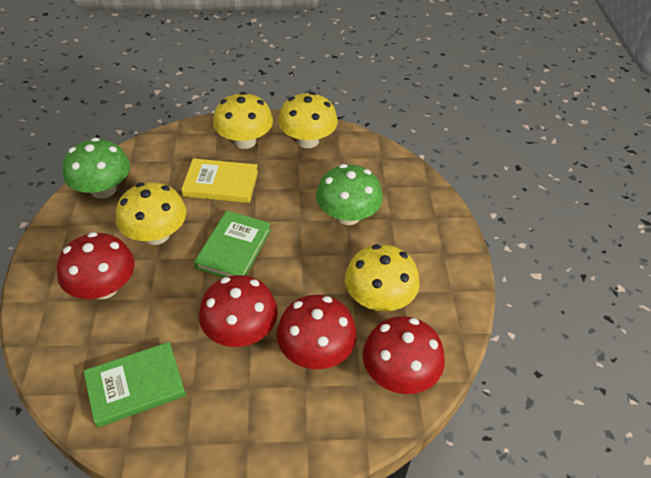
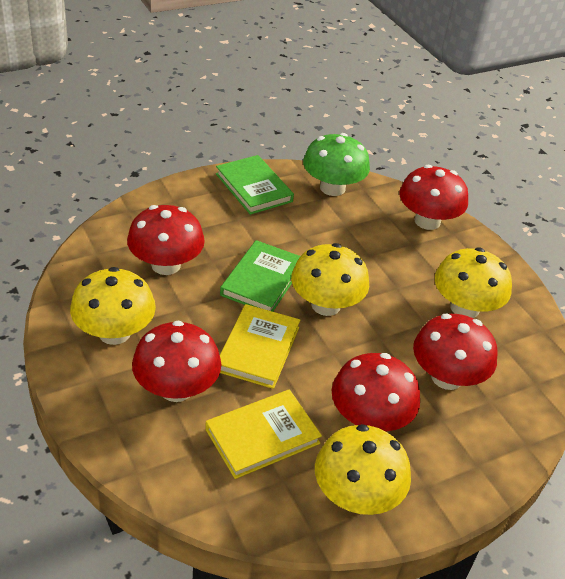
green mushroom: 2 -> 1
red mushroom: 4 -> 5
yellow book: 1 -> 2

